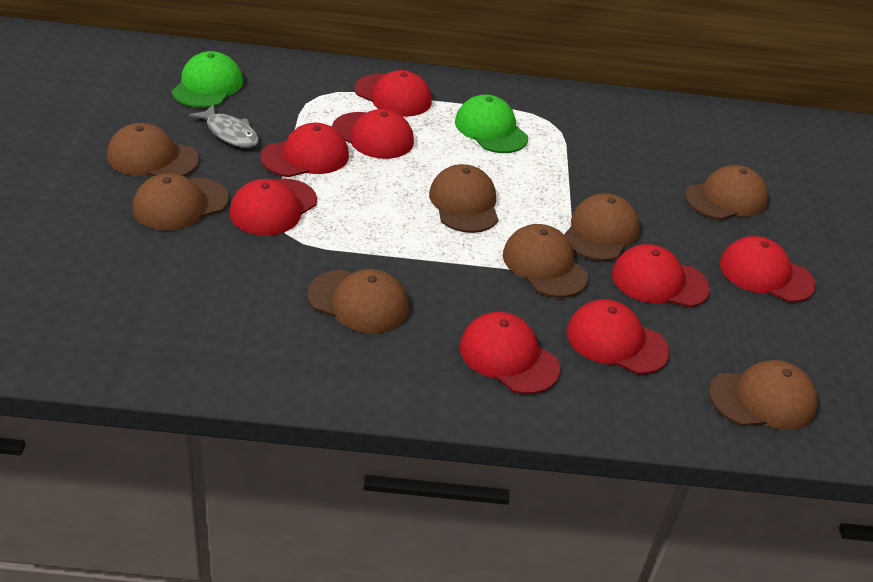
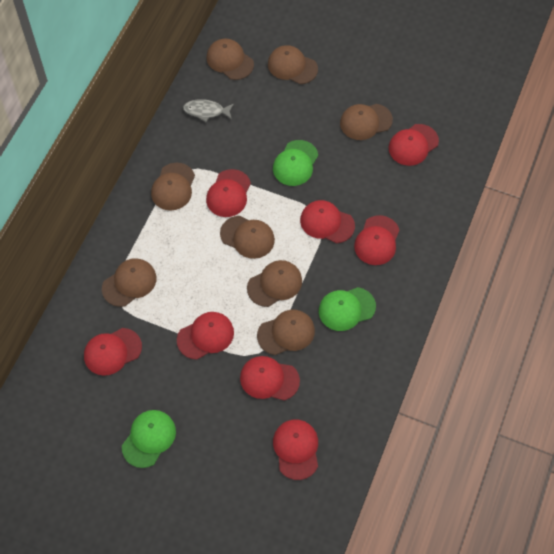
green cap: 2 -> 3

